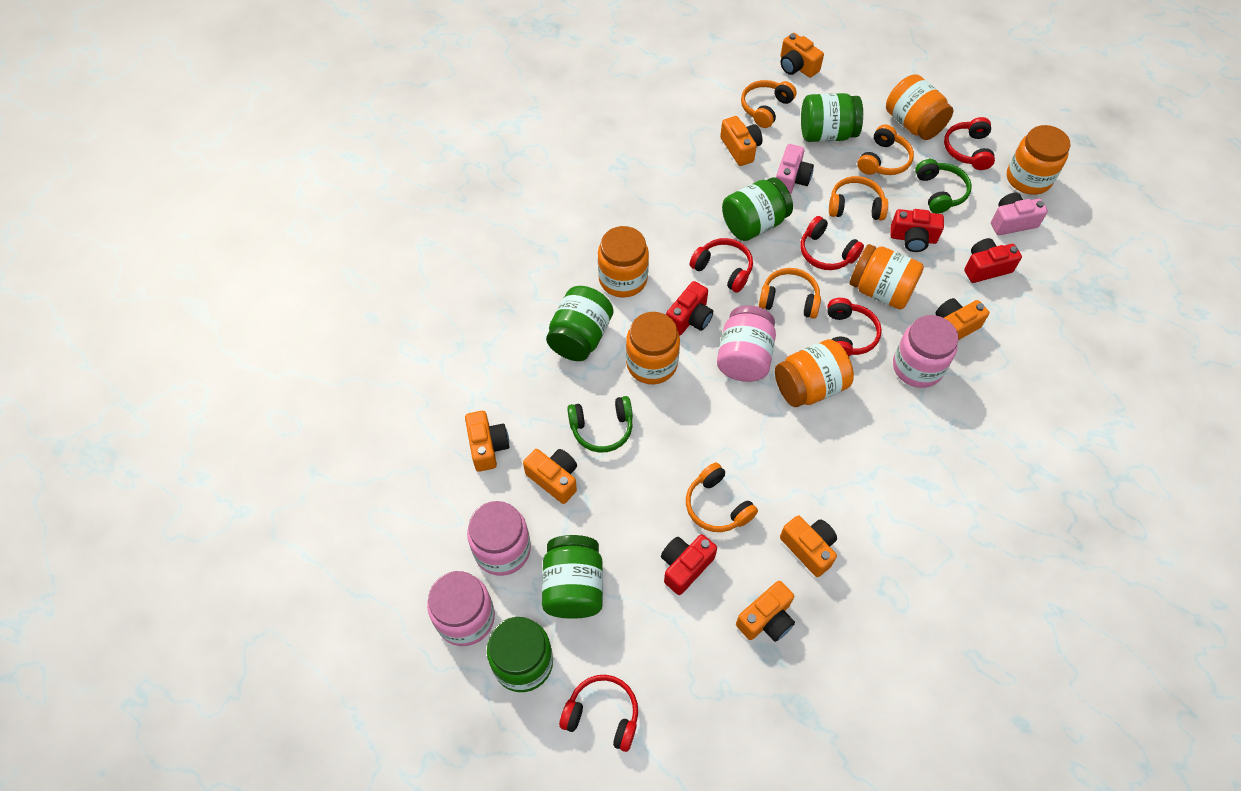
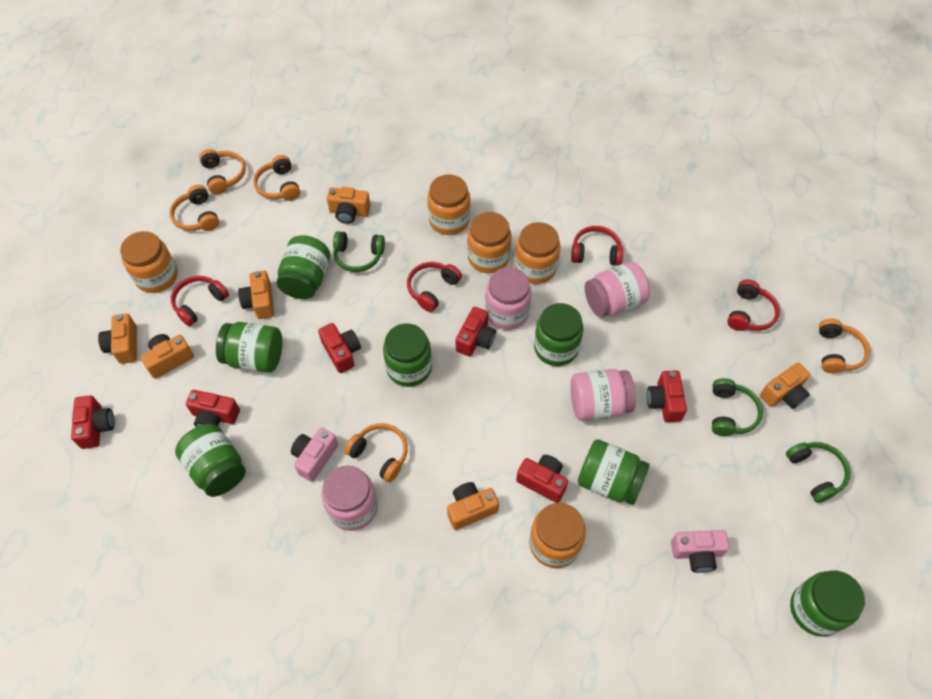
green headphones: 2 -> 3
green jar: 5 -> 7
orange camera: 7 -> 6
orange jar: 6 -> 5
red camera: 4 -> 6
red headphones: 5 -> 4

